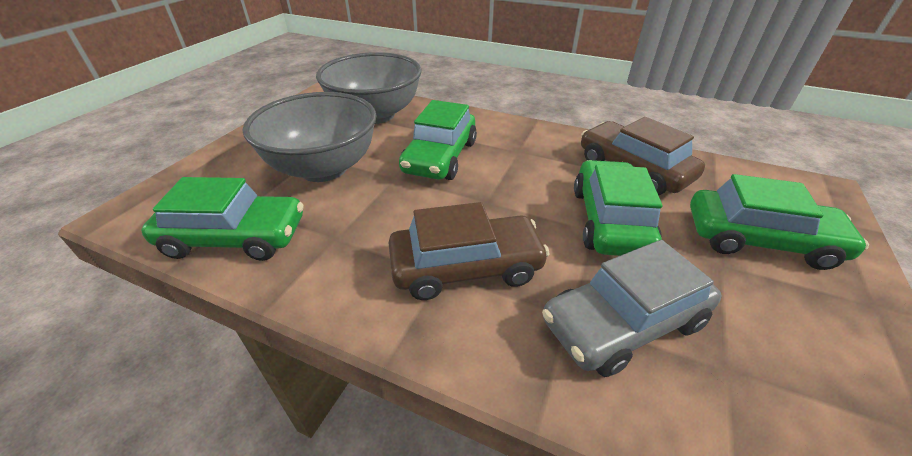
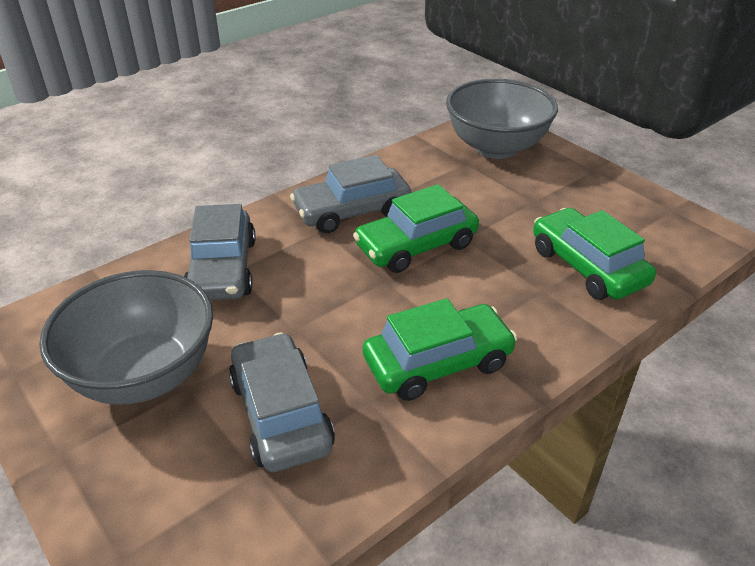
brown car: 2 -> 0
green car: 4 -> 3
grey car: 1 -> 3

